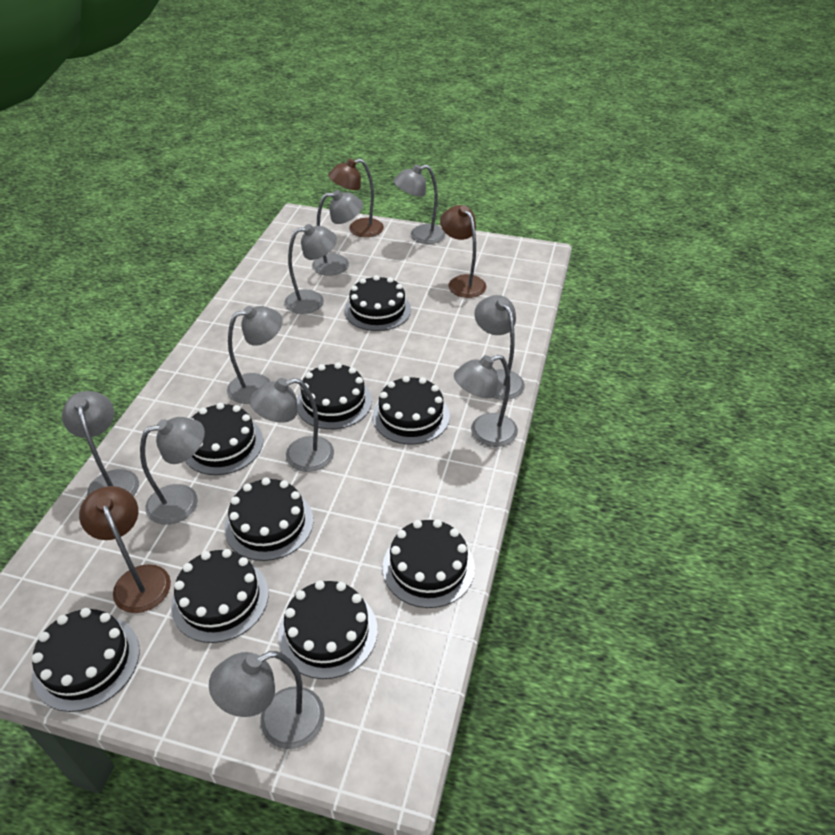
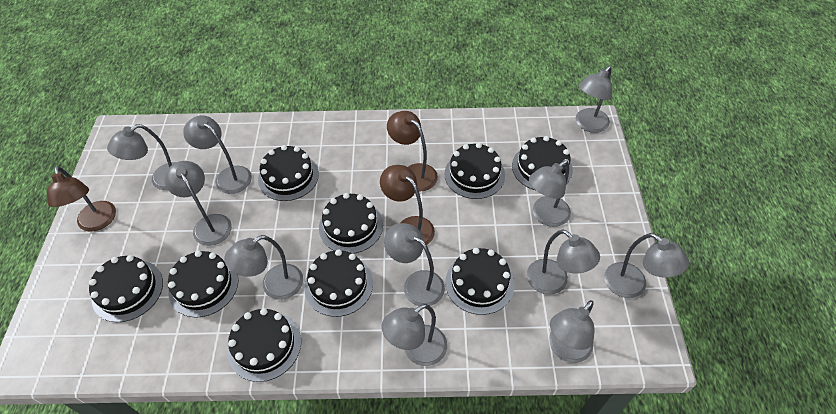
grey lamp: 10 -> 11

